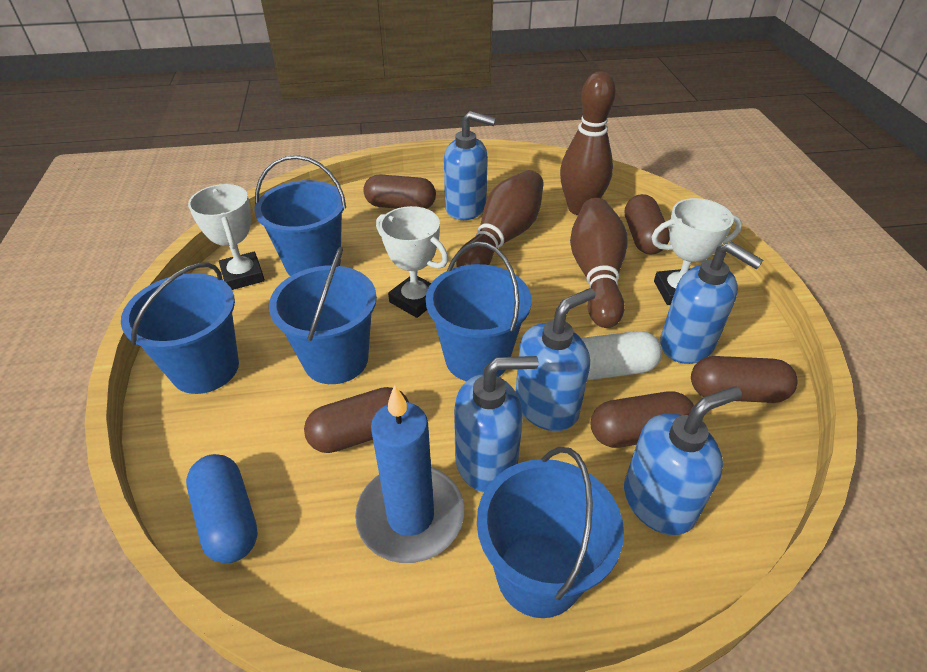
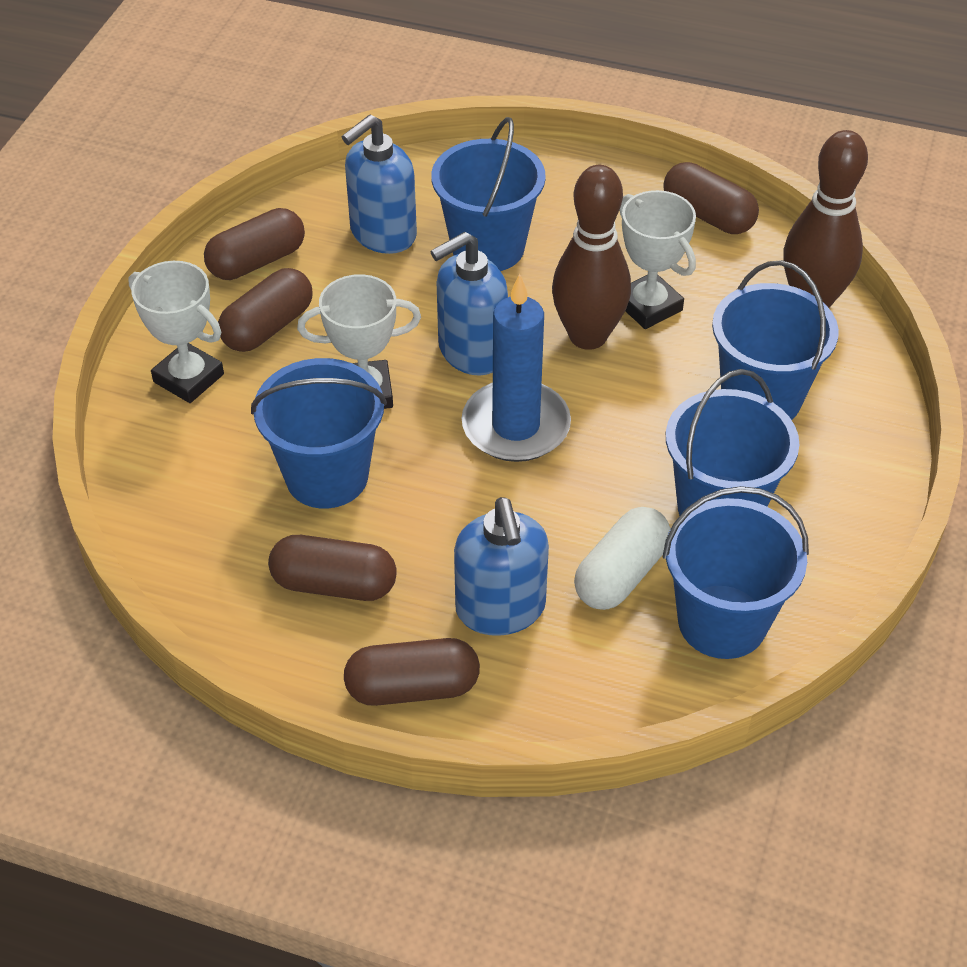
blue capsule: 1 -> 0
blue soap dispenser: 5 -> 3
brown bowling pin: 3 -> 2

